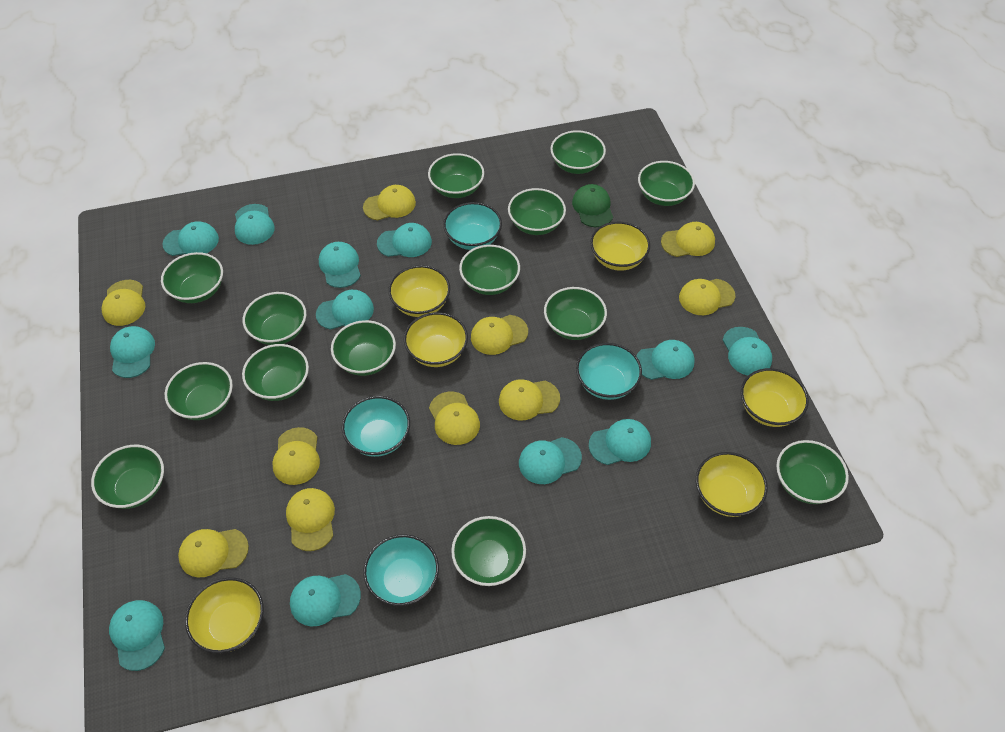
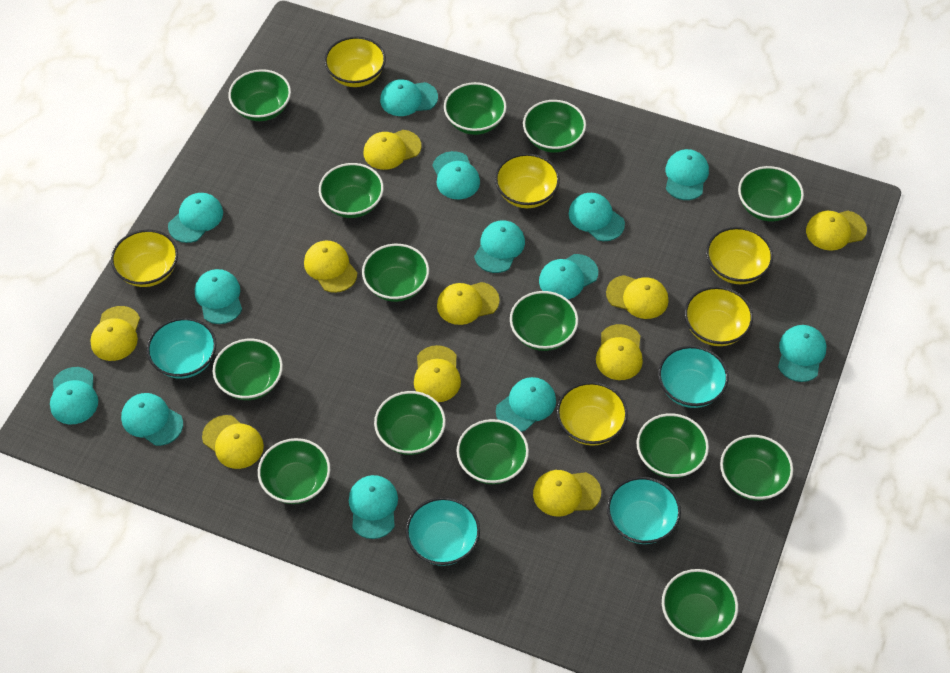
green cap: 1 -> 0
turquoise cap: 12 -> 13

